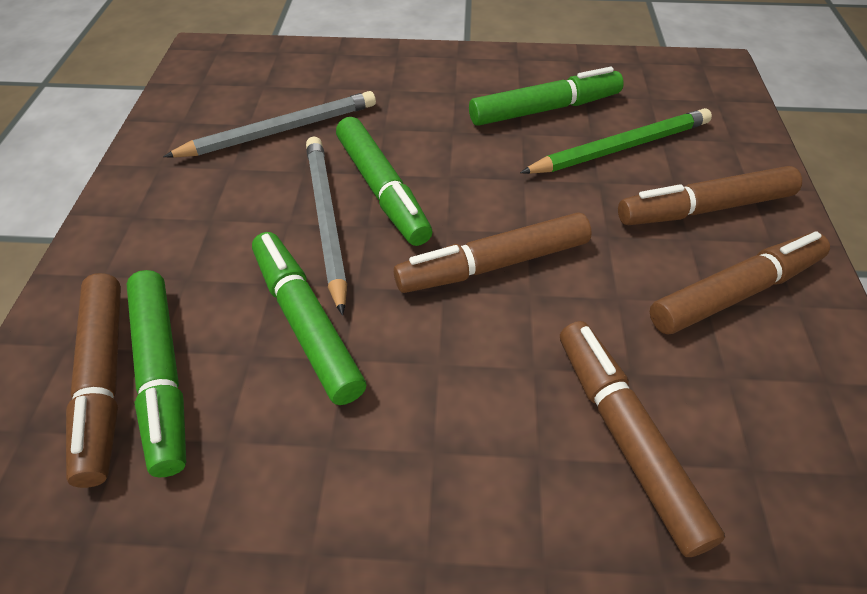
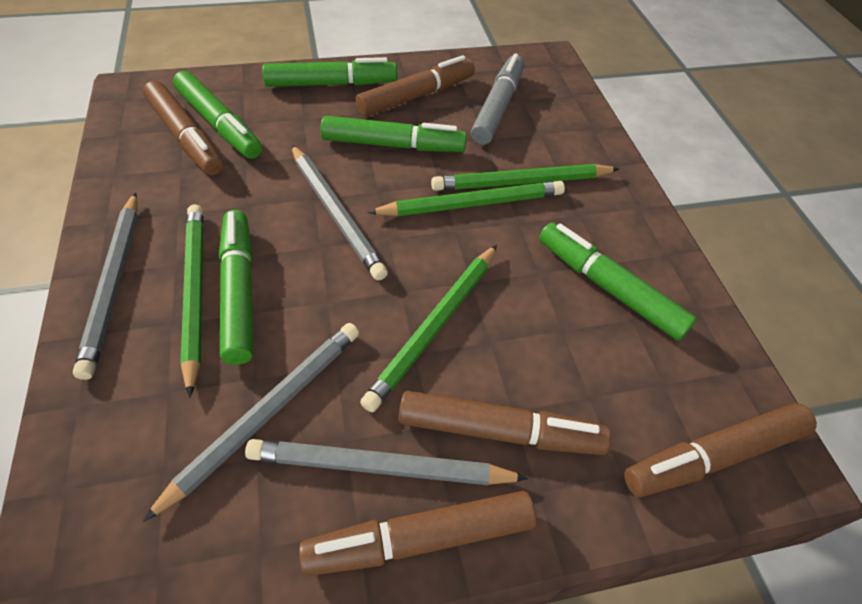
green marker: 4 -> 5
green pencil: 1 -> 4
grey marker: 0 -> 1
grey pencil: 2 -> 4

